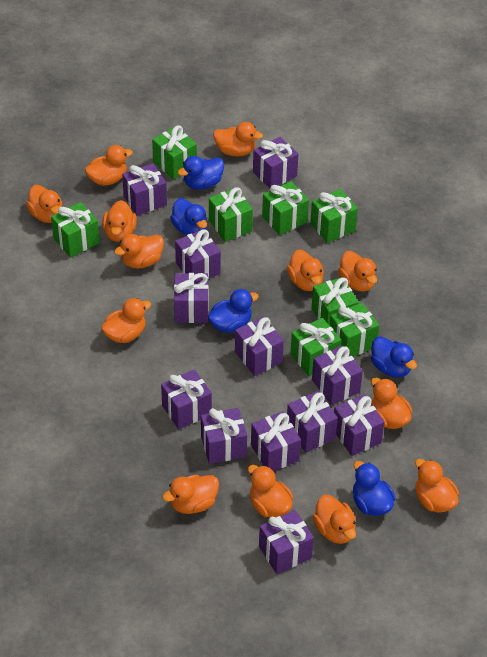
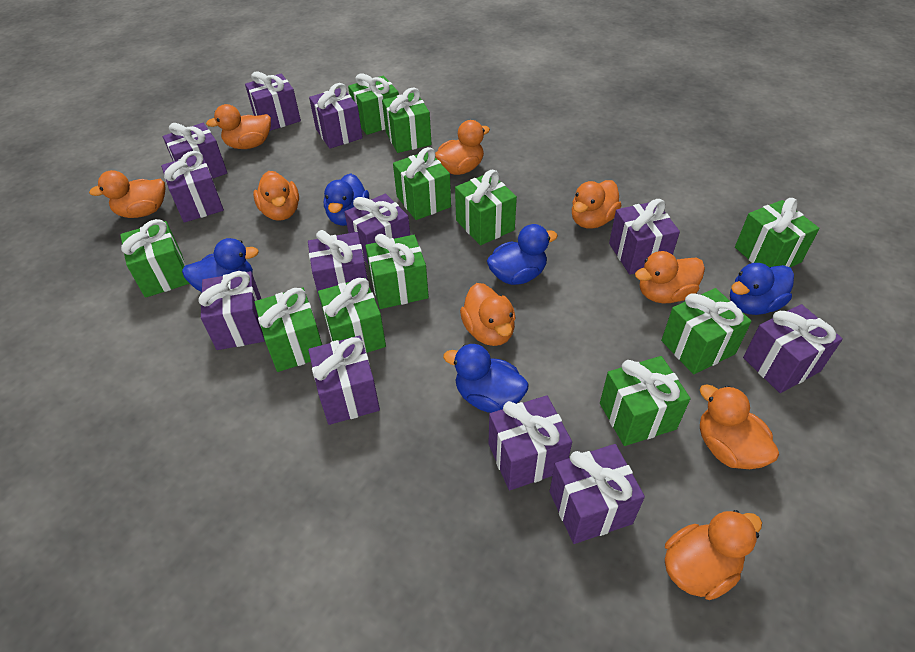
green gift: 8 -> 11
orange duck: 13 -> 9

